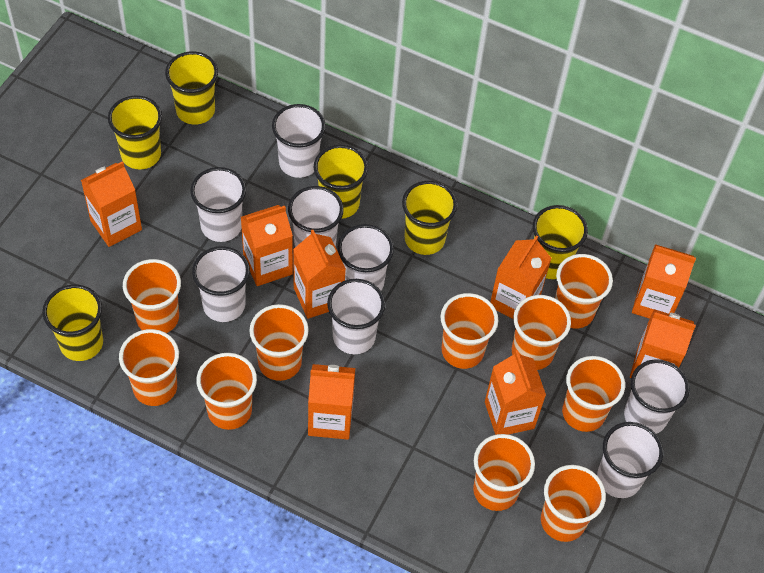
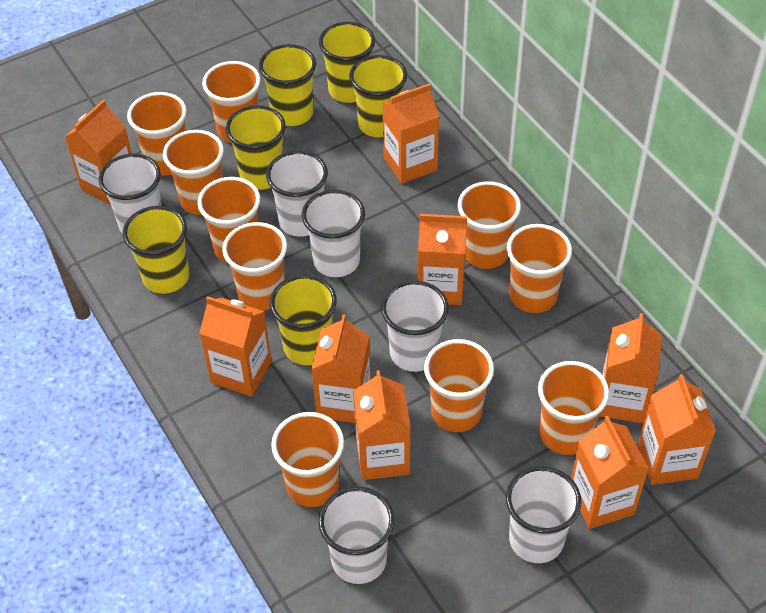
orange carton: 8 -> 9
white cup: 8 -> 6

